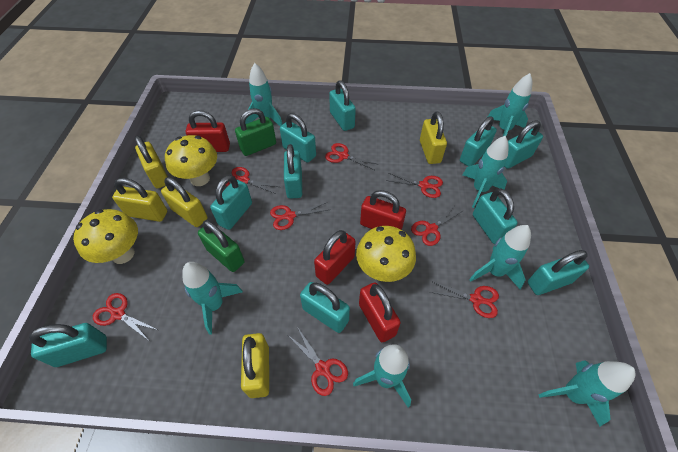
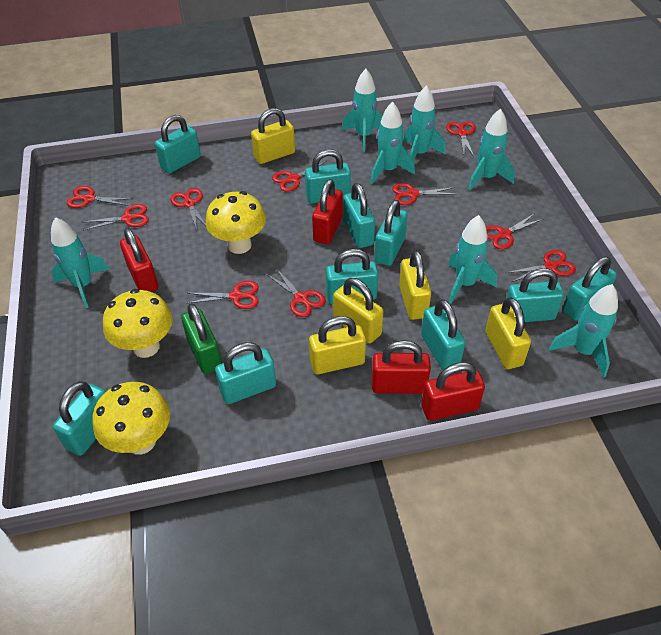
green padlock: 2 -> 1
red scissors: 8 -> 10

